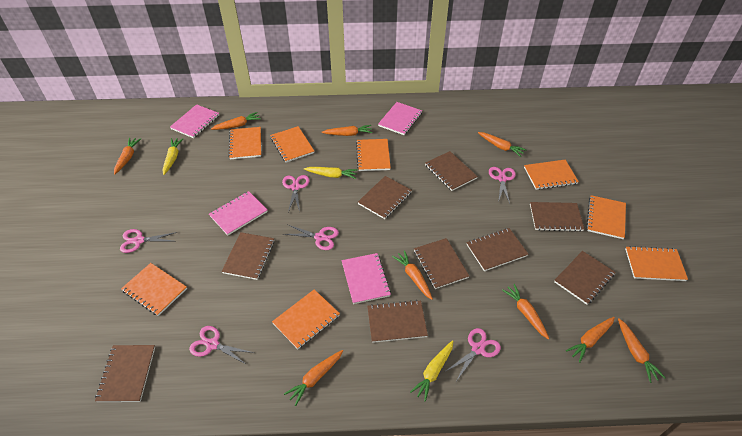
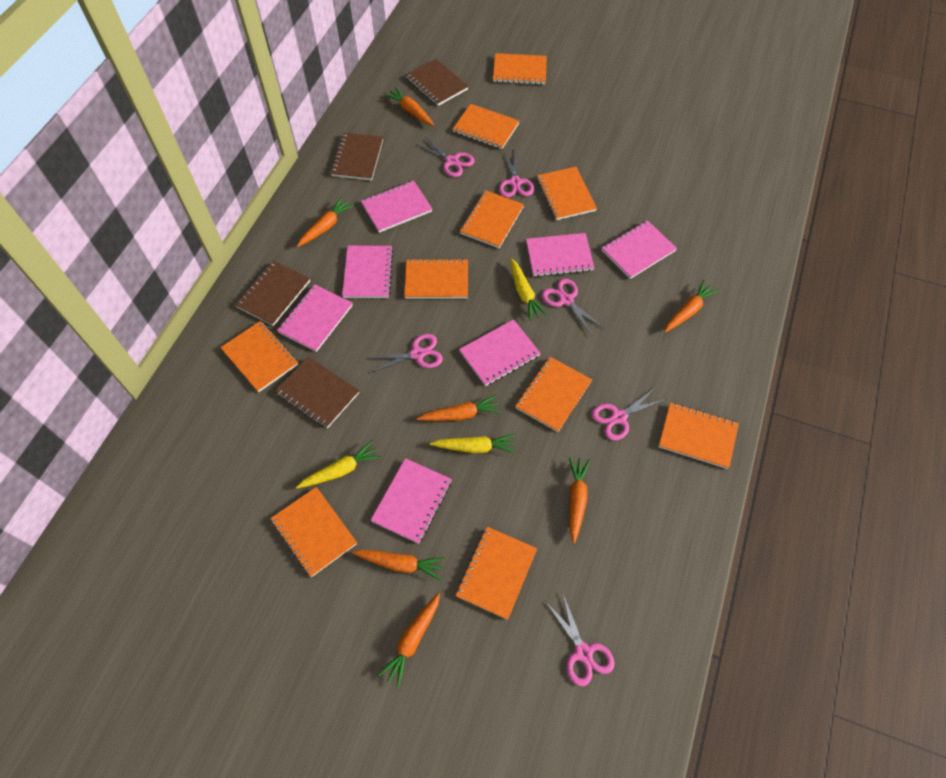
brown notebook: 9 -> 4
orange carrot: 9 -> 7
orange notebook: 8 -> 10
pink notebook: 4 -> 7

